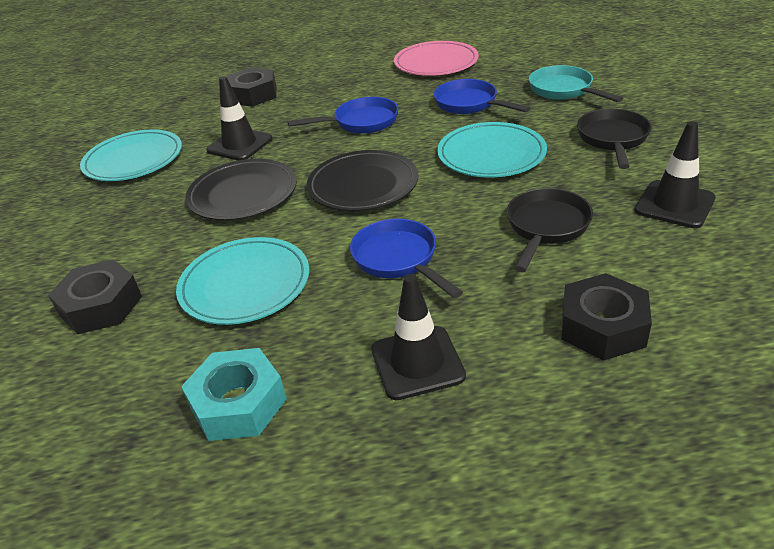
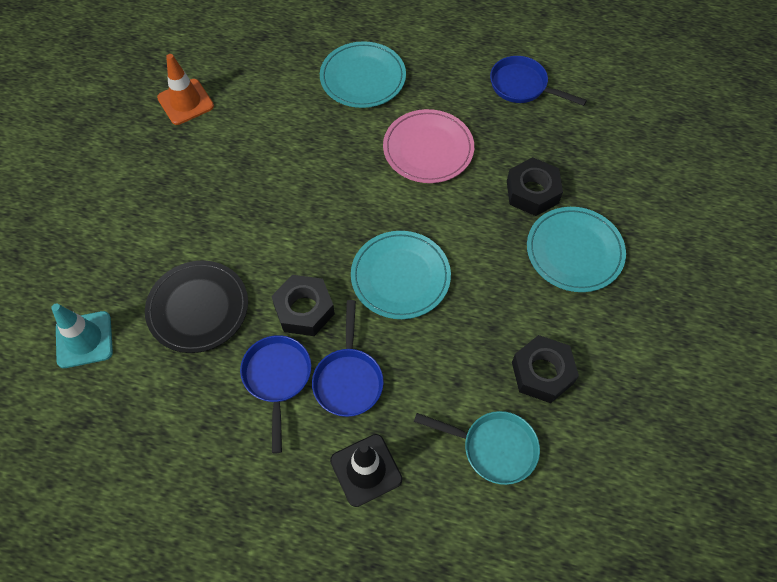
black pan: 2 -> 0
black plate: 2 -> 1
black traffic cone: 3 -> 1
orange traffic cone: 0 -> 1
turquoise nut: 1 -> 0
turquoise traffic cone: 0 -> 1

